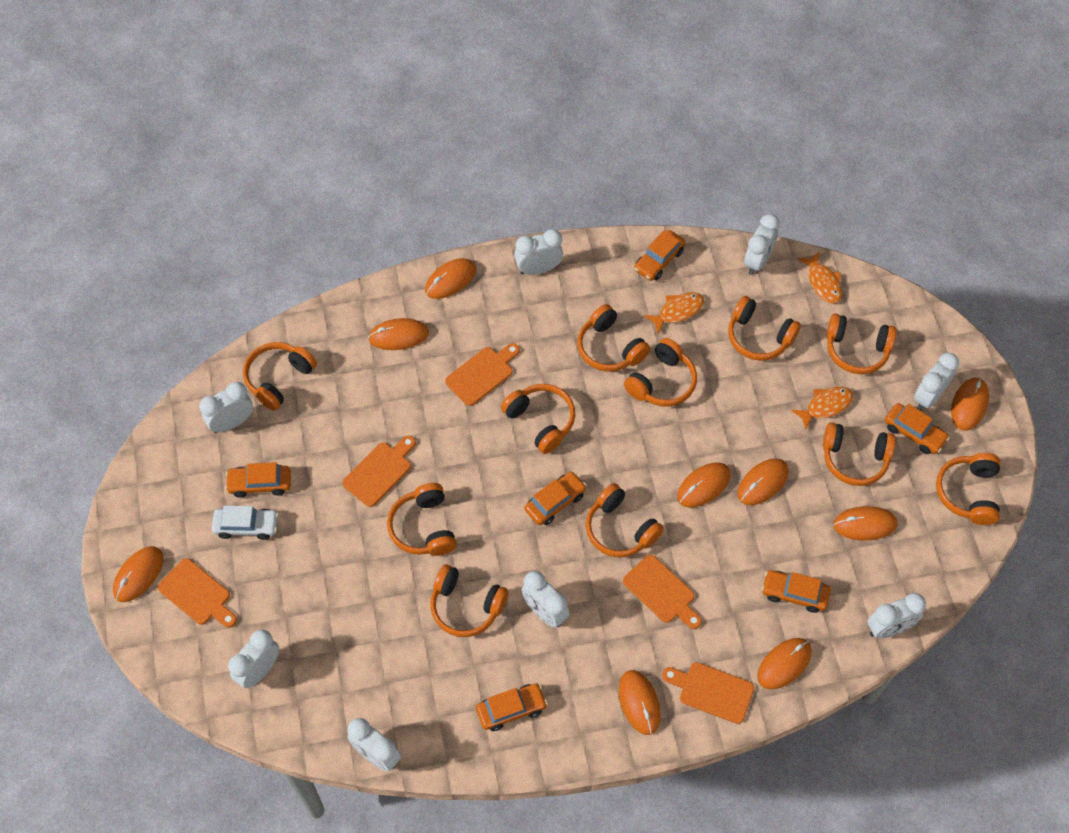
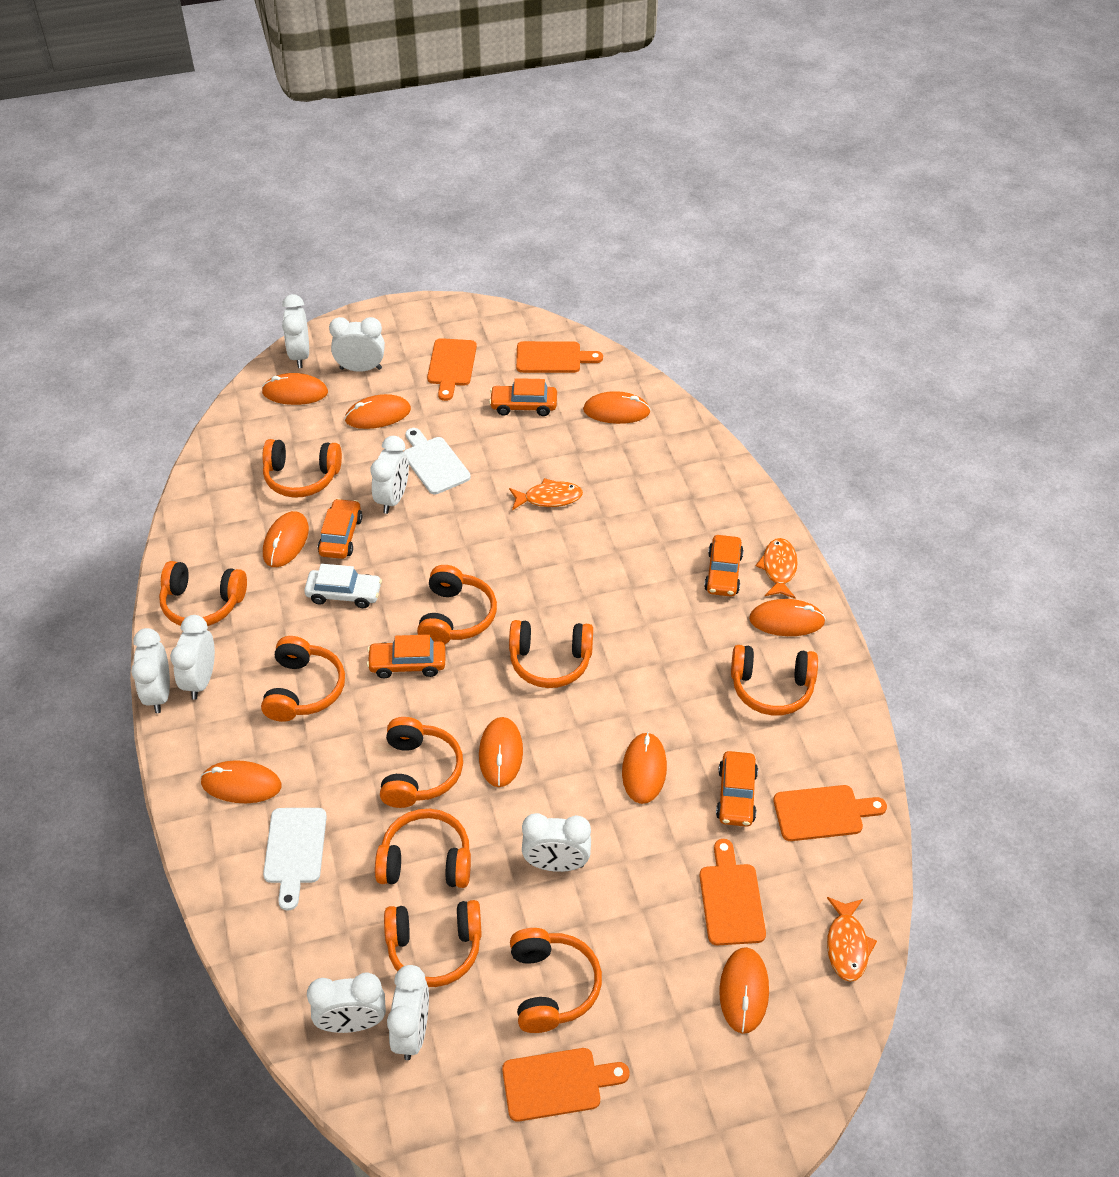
orange car: 6 -> 5
orange headphones: 11 -> 10
white cutting board: 0 -> 2

